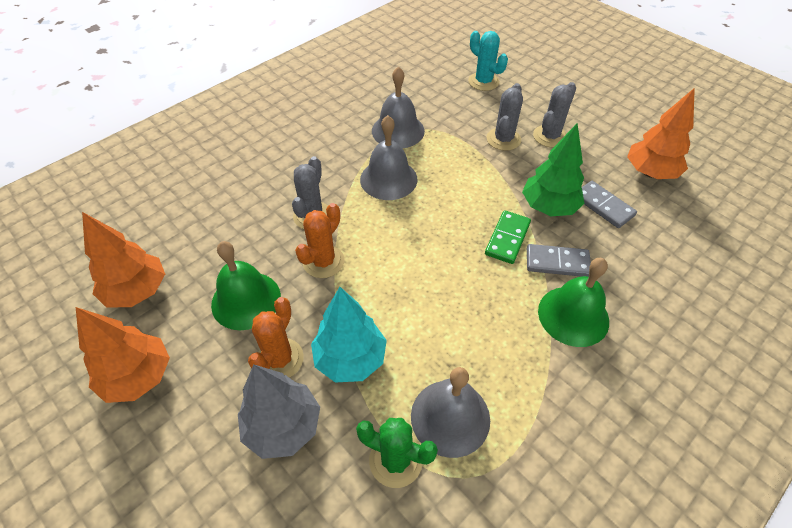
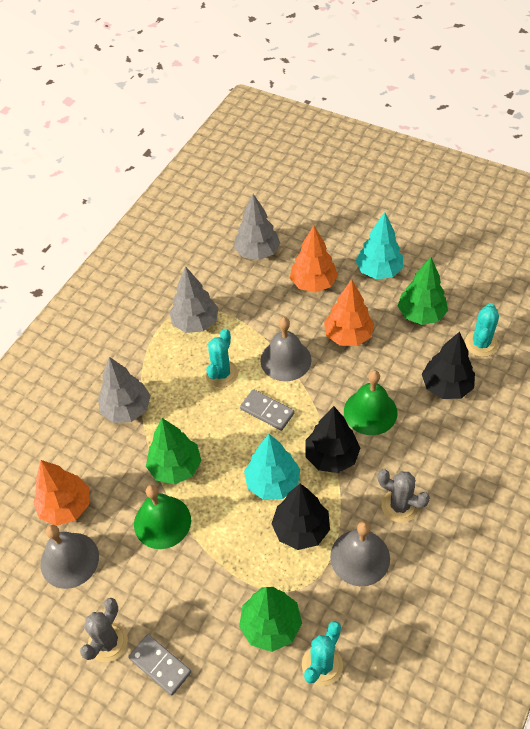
black tree: 0 -> 3
green cactus: 1 -> 0
green domino: 1 -> 0
green tree: 1 -> 3
grey cactus: 3 -> 2
grey tree: 1 -> 3
orange cactus: 2 -> 0
turquoise cactus: 1 -> 3
turquoise tree: 1 -> 2

